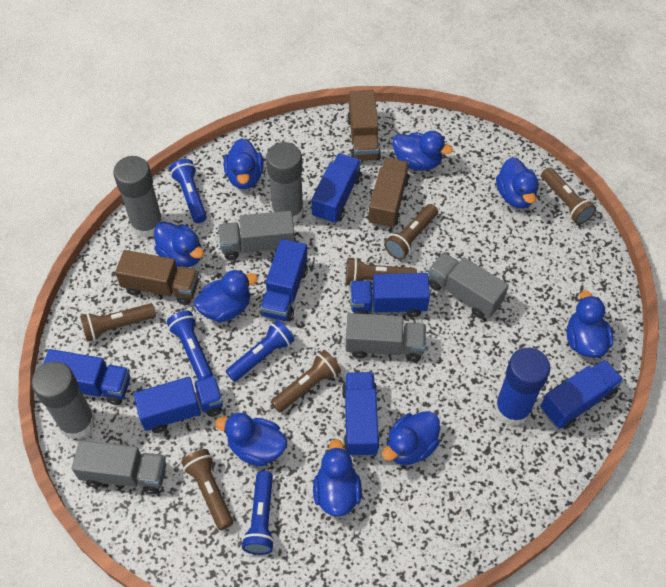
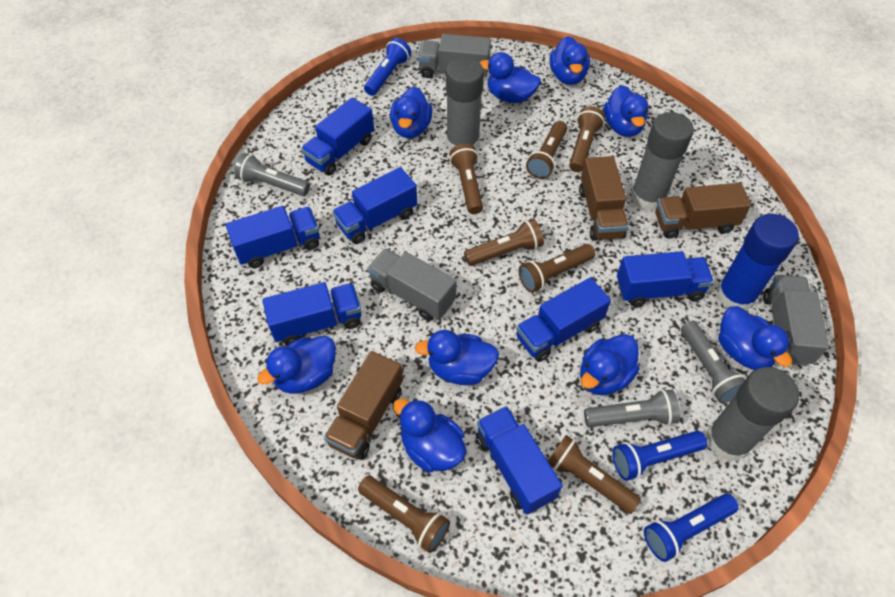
blue flashlight: 4 -> 3
brown flashlight: 6 -> 7
grey flashlight: 0 -> 3
grey truck: 4 -> 3

